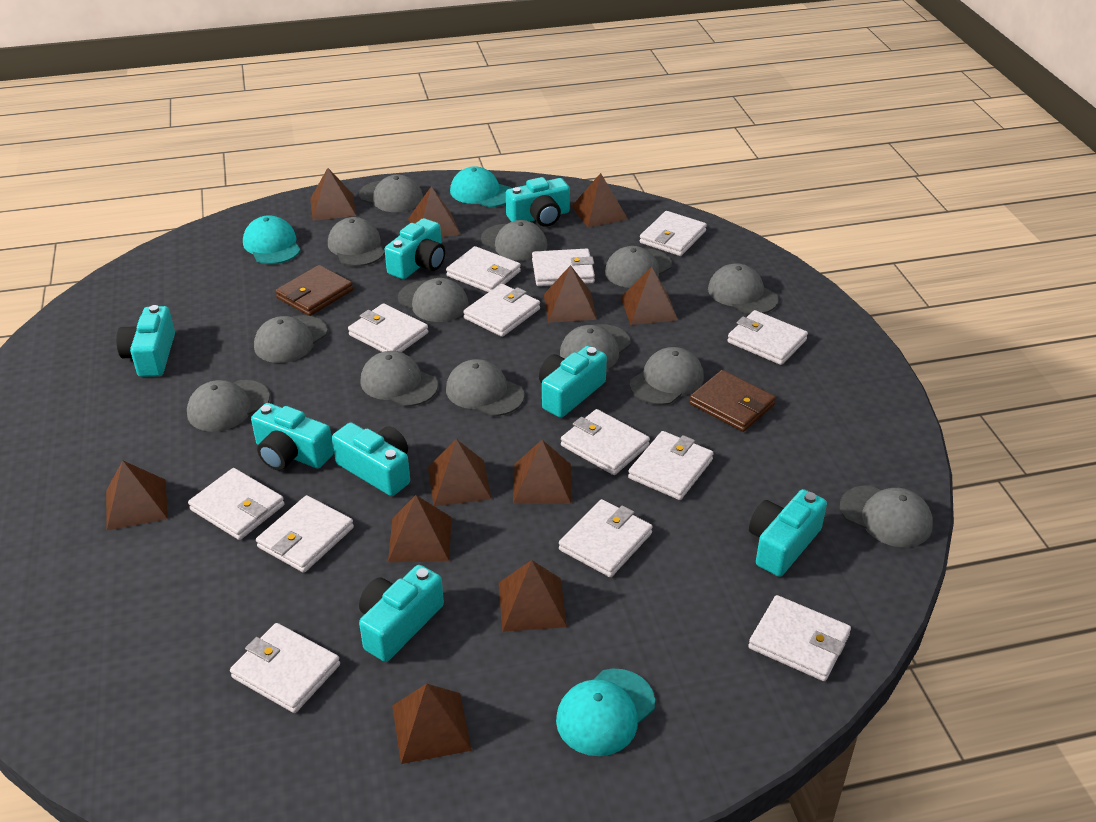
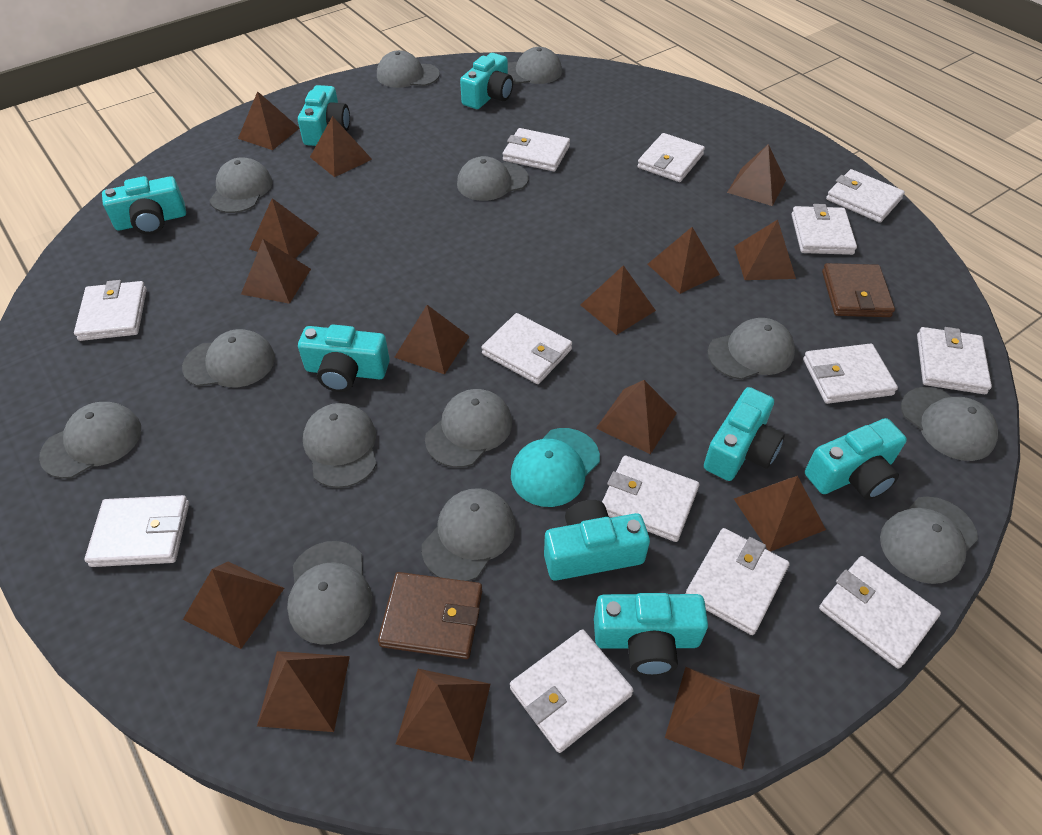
brown pyramid: 11 -> 15
turquoise cap: 3 -> 1

